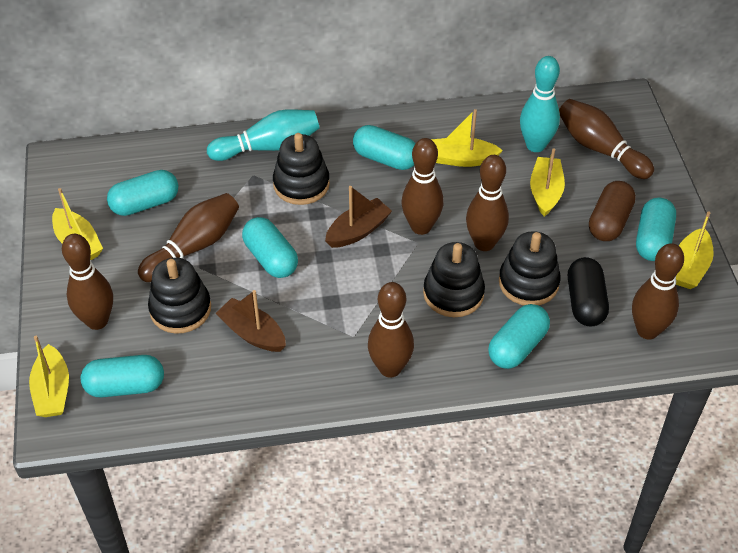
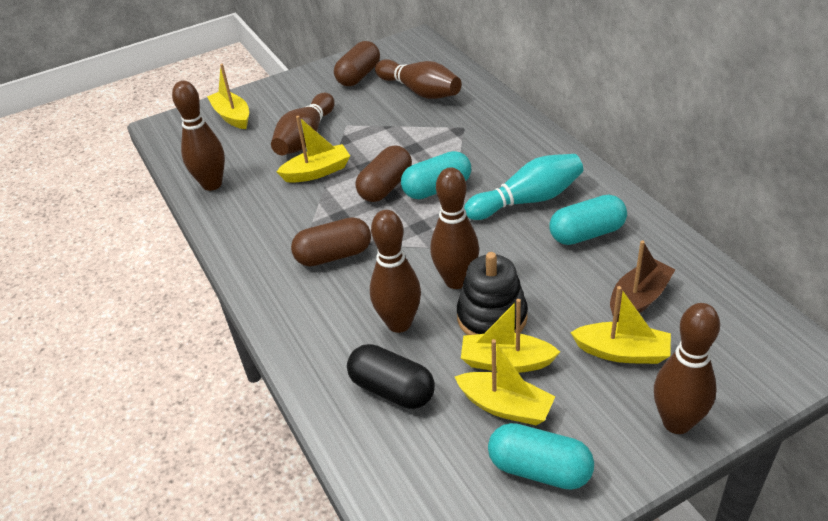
black stacking toy: 4 -> 1
brown boat: 2 -> 1
brown bowling pin: 7 -> 6
brown capsule: 1 -> 3
turquoise bowling pin: 2 -> 1
turquoise capsule: 6 -> 3

